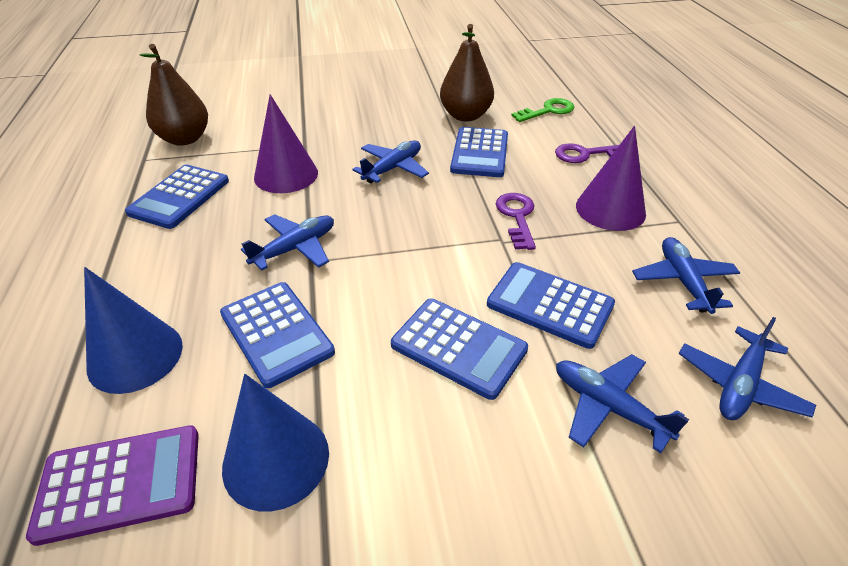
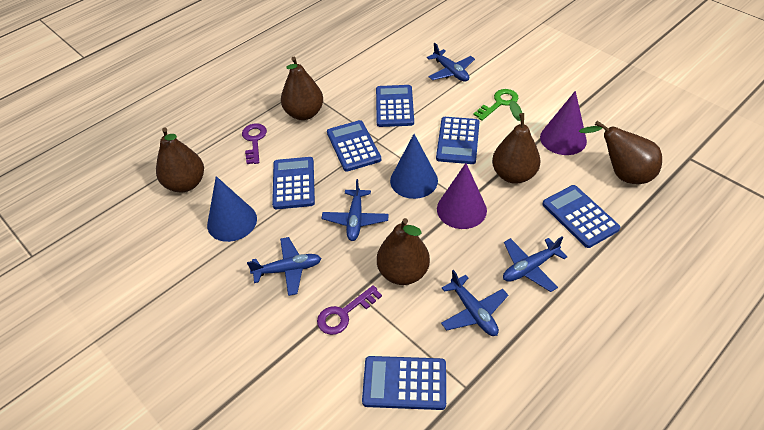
blue calculator: 5 -> 6
brown pear: 2 -> 5
purple calculator: 1 -> 0

